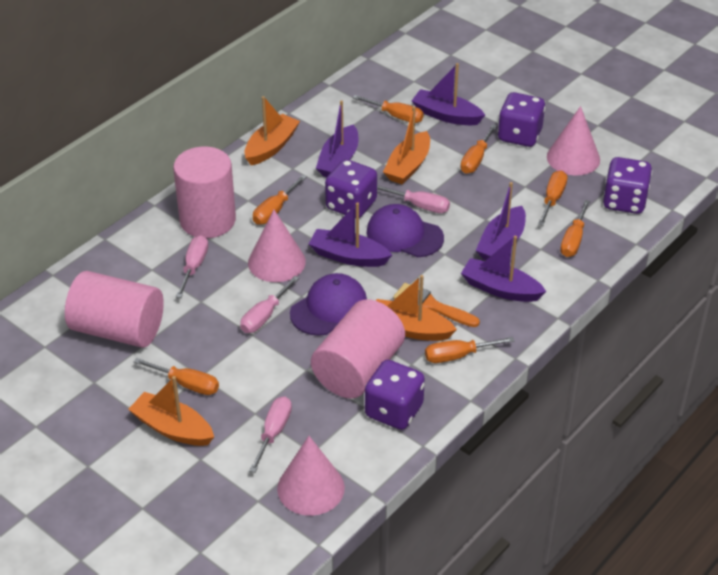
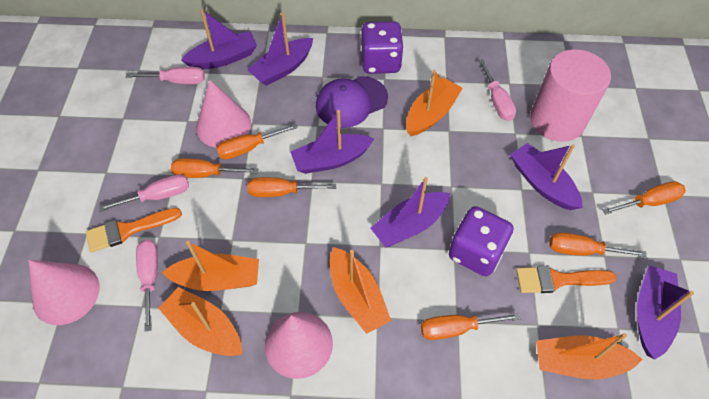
orange boat: 4 -> 5
orange brush: 1 -> 2
orange screwdriver: 7 -> 6
pink cylinder: 3 -> 1
purple boat: 5 -> 6
purple cap: 2 -> 1
purple dice: 4 -> 2

